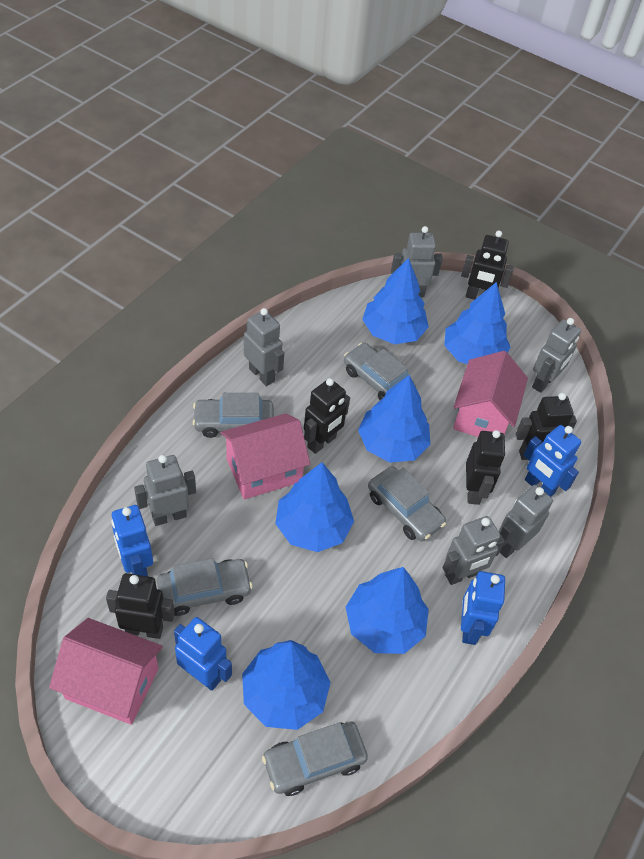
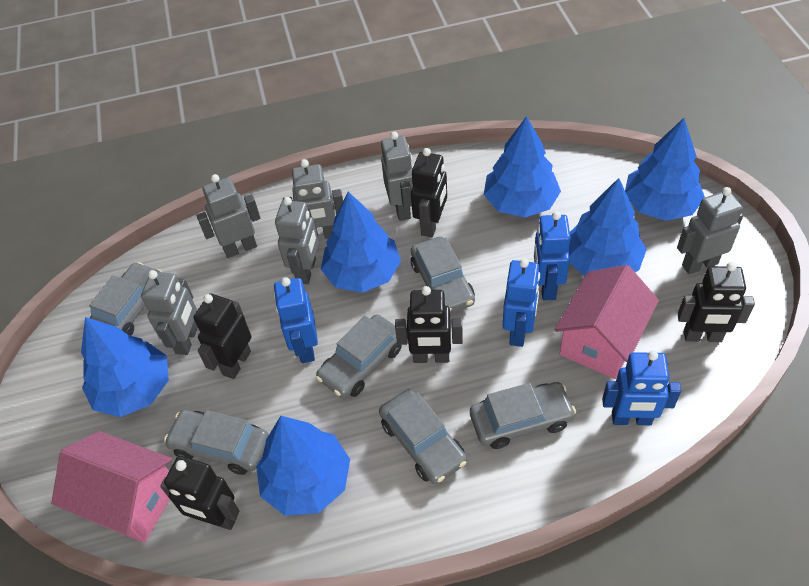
grey car: 5 -> 6
pink house: 3 -> 2

